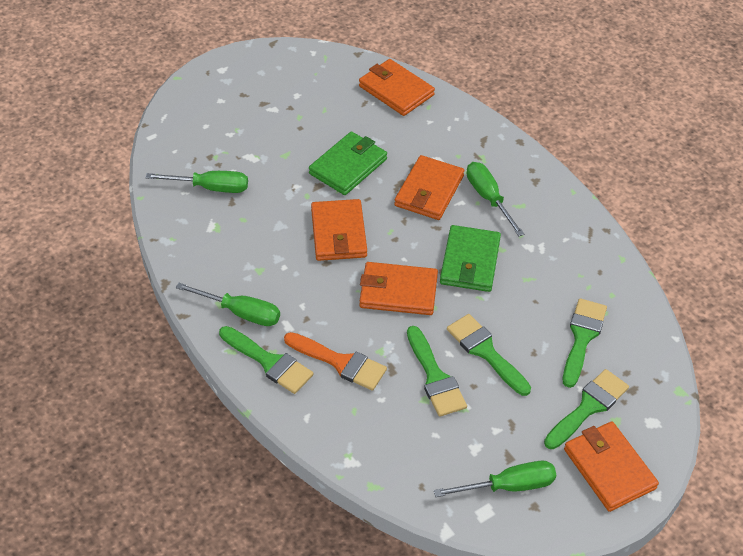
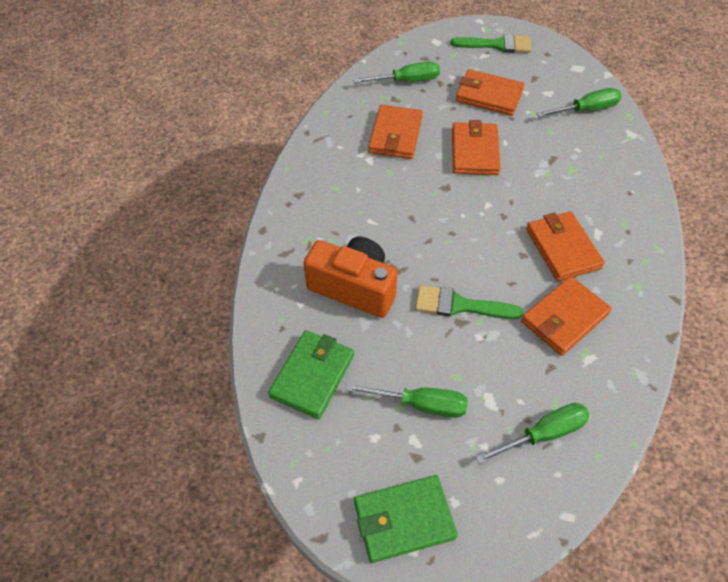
green brush: 5 -> 2
orange brush: 1 -> 0
orange camera: 0 -> 1

